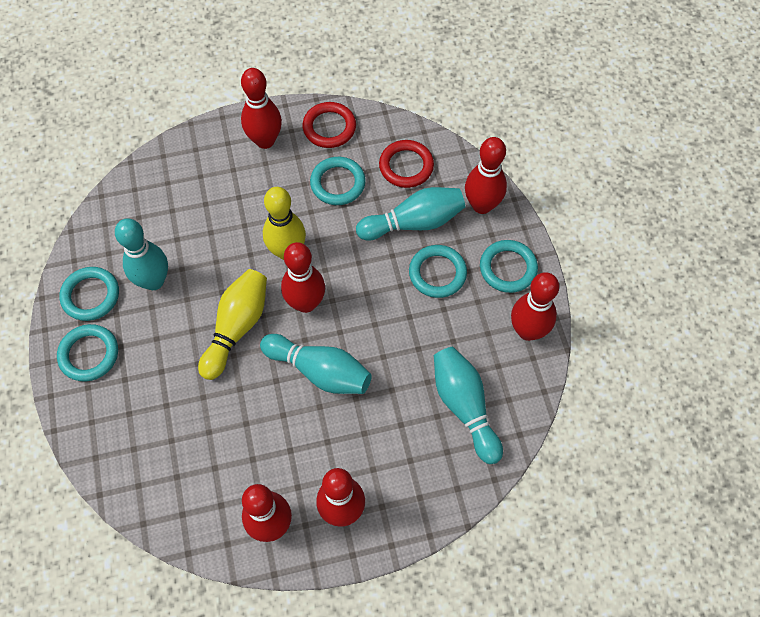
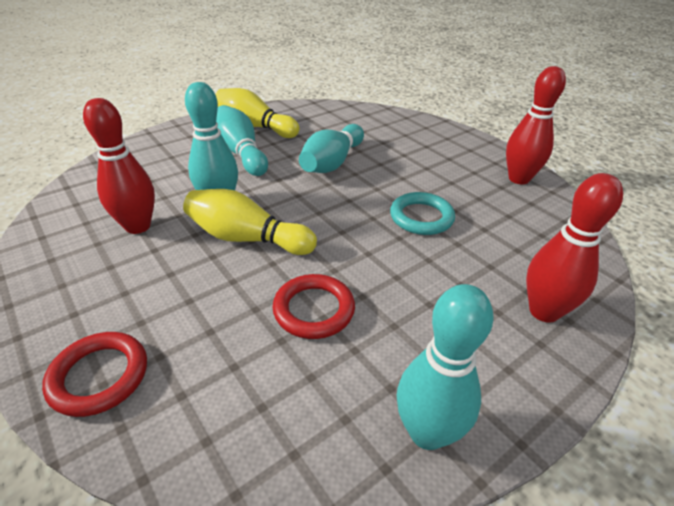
red bowling pin: 6 -> 3
turquoise ring: 5 -> 1

